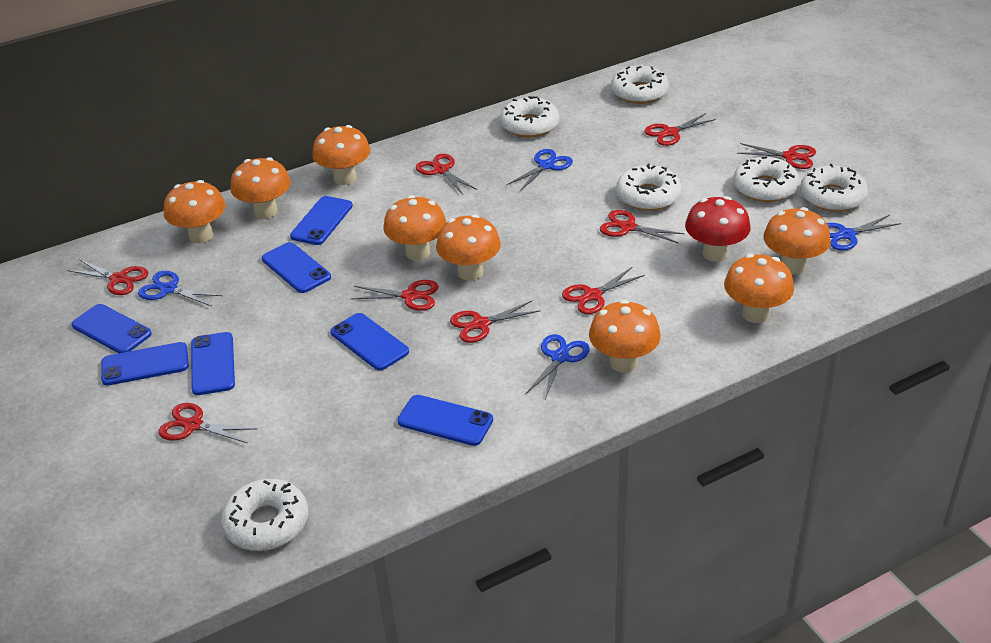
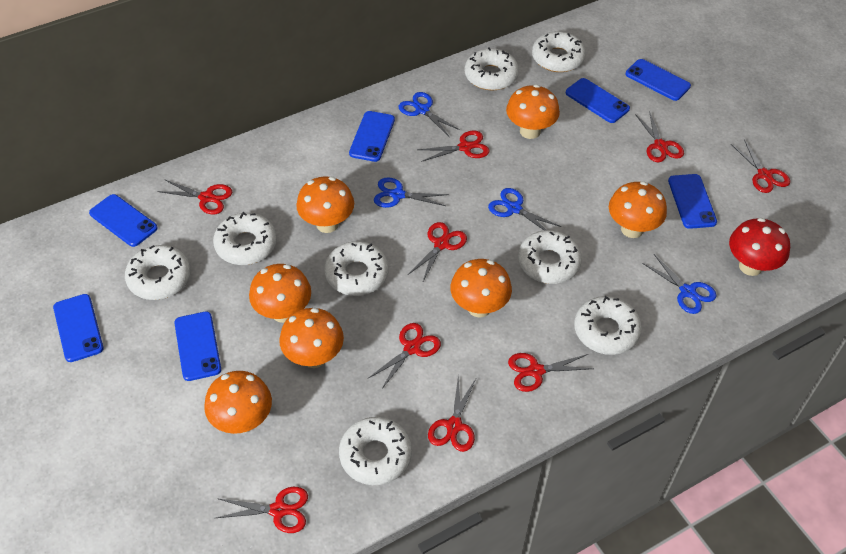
orange mushroom: 8 -> 7
white donut: 6 -> 8

